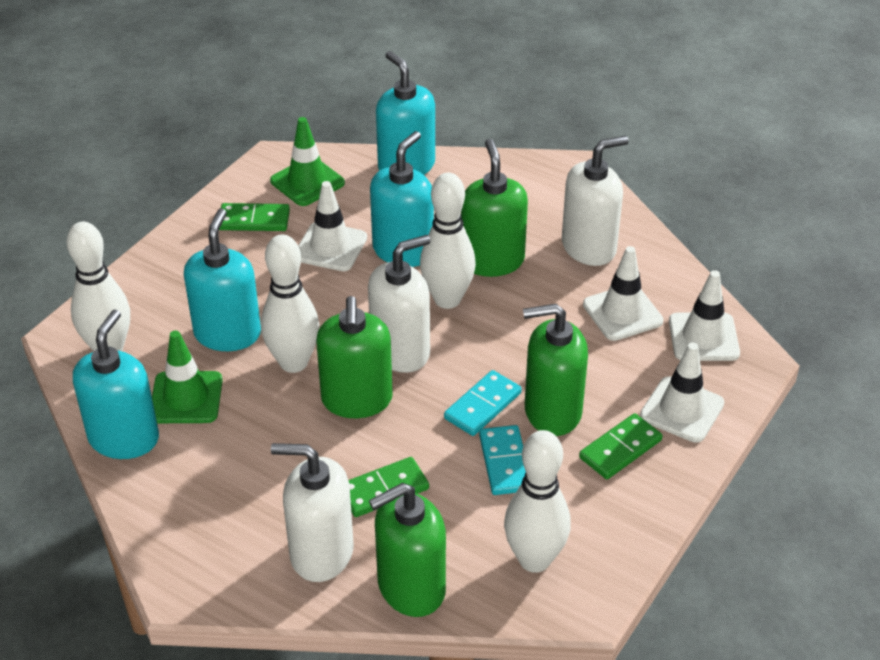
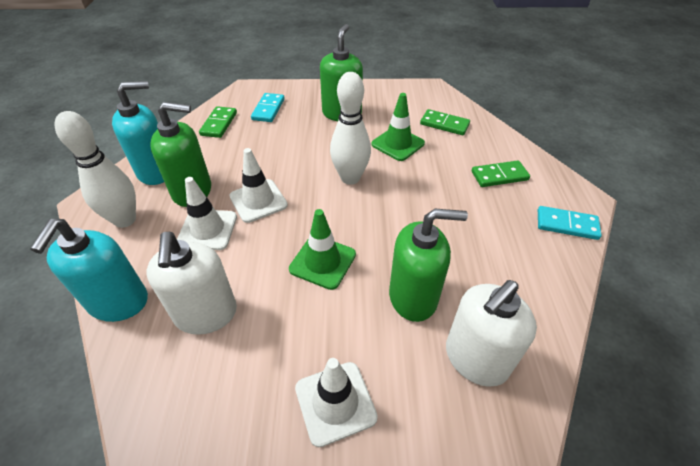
green soap dispenser: 4 -> 3
turquoise soap dispenser: 4 -> 2
white bowling pin: 4 -> 2
white soap dispenser: 3 -> 2
white traffic cone: 4 -> 3

